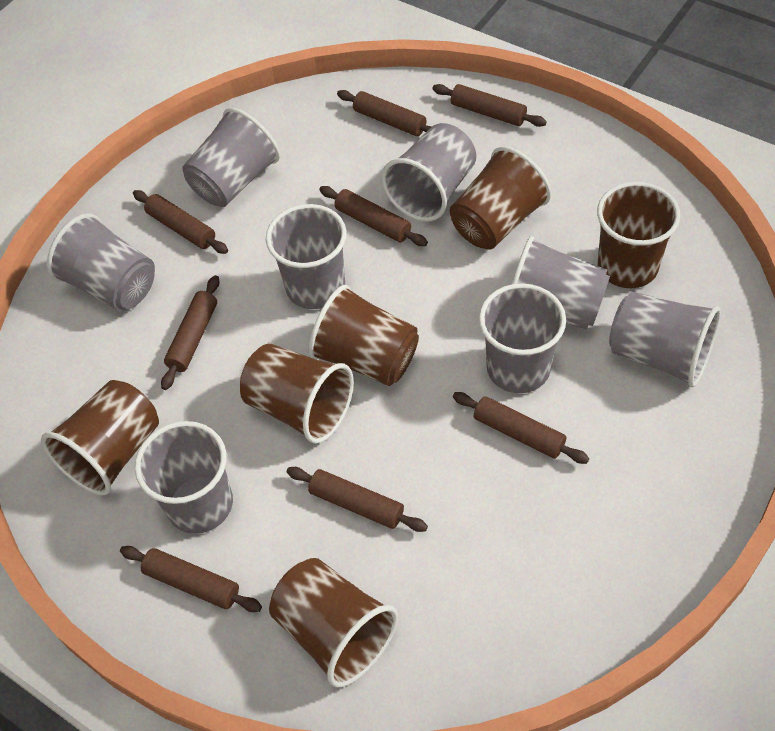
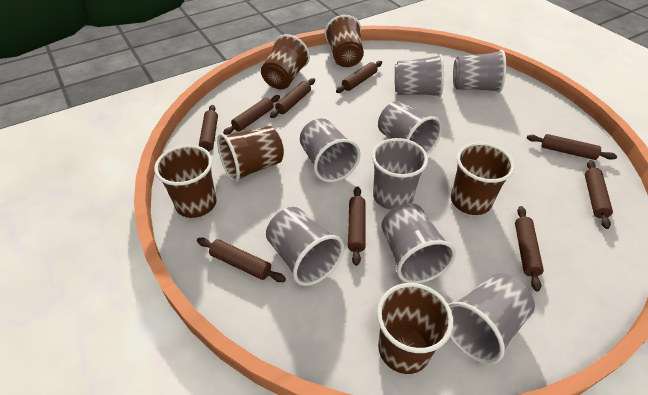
brown rolling pin: 8 -> 9

